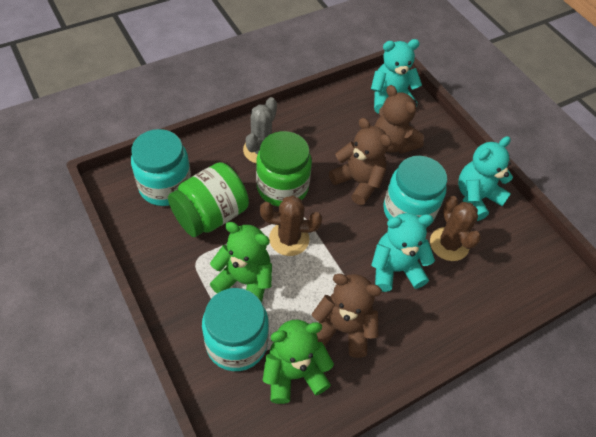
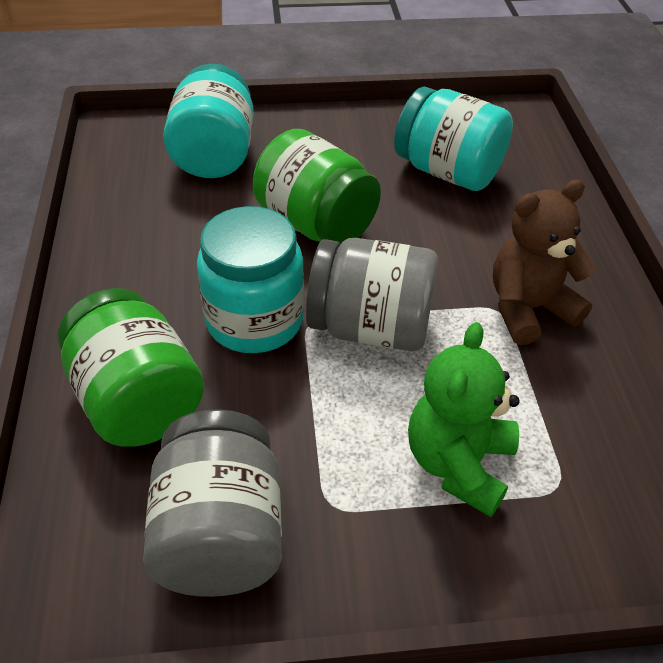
brown cactus: 2 -> 0
brown teddy bear: 3 -> 1
green teddy bear: 2 -> 1
grey cactus: 1 -> 0
grey jar: 0 -> 2
turquoise teddy bear: 3 -> 0

